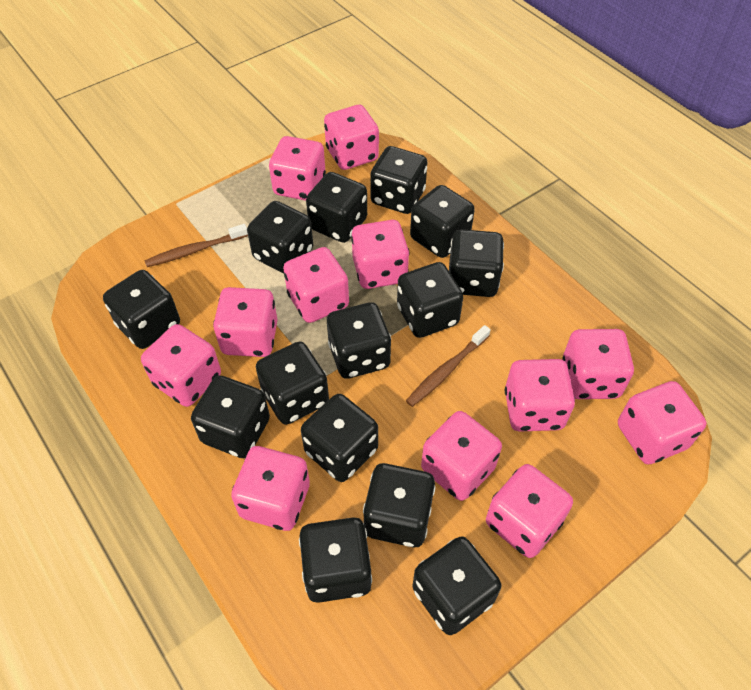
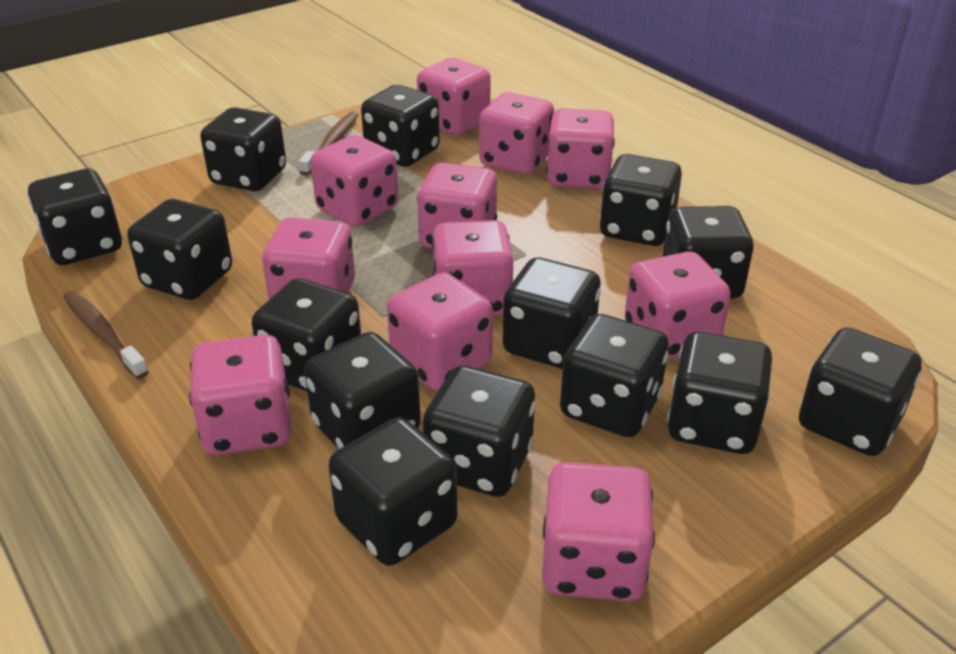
pink dice: 12 -> 11

